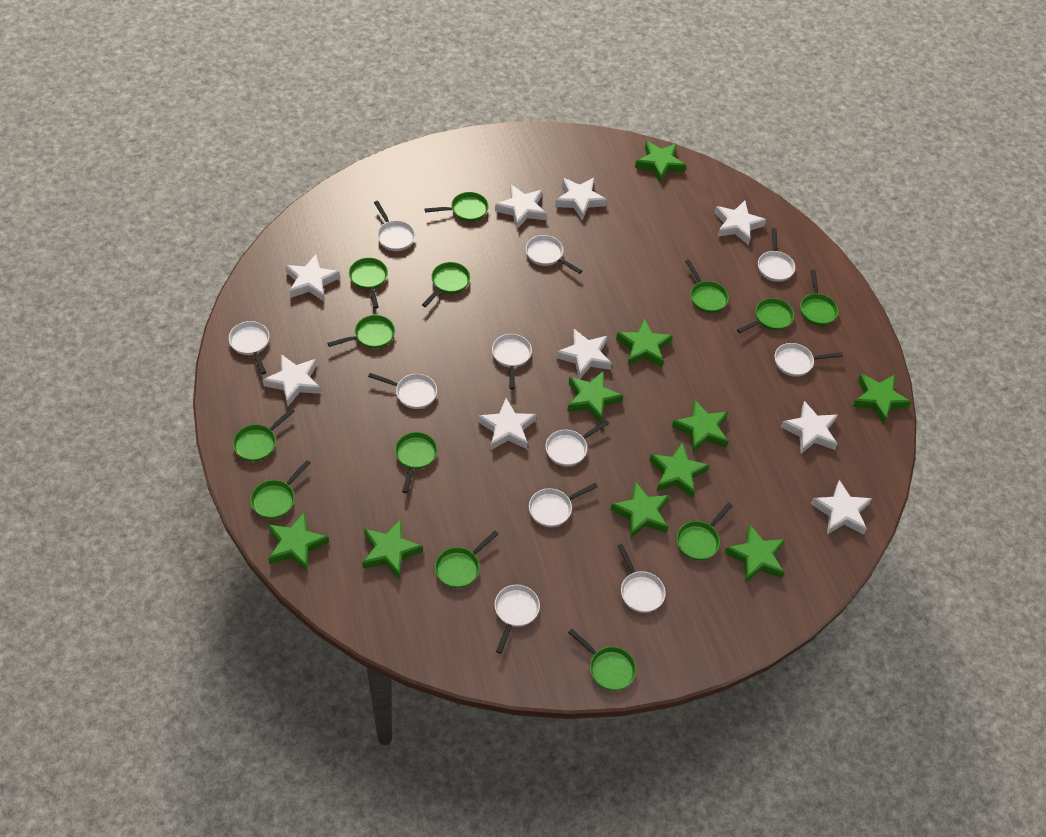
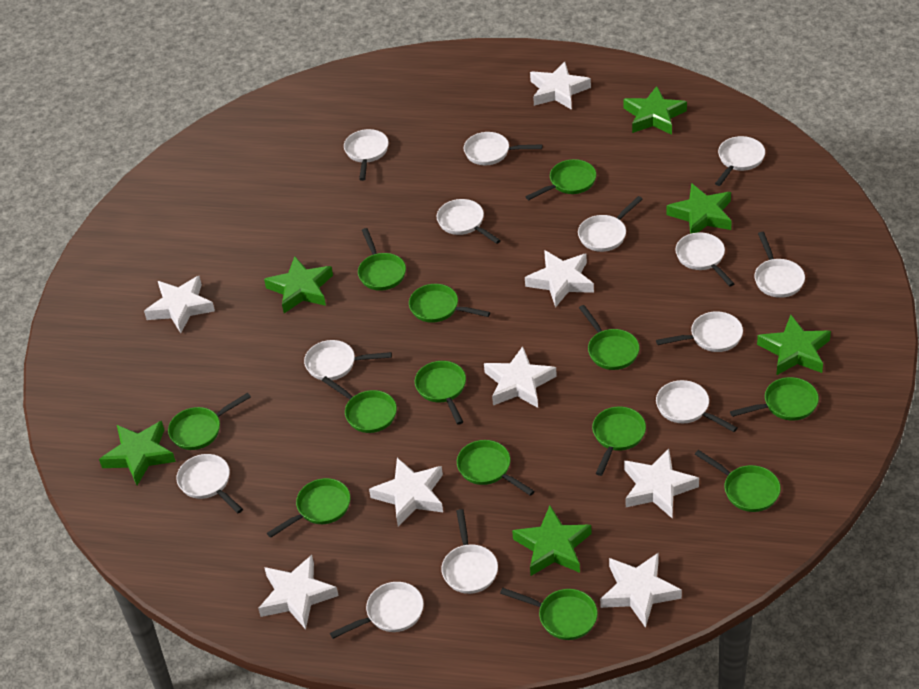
green star: 10 -> 6
white pan: 11 -> 13
white star: 9 -> 8

